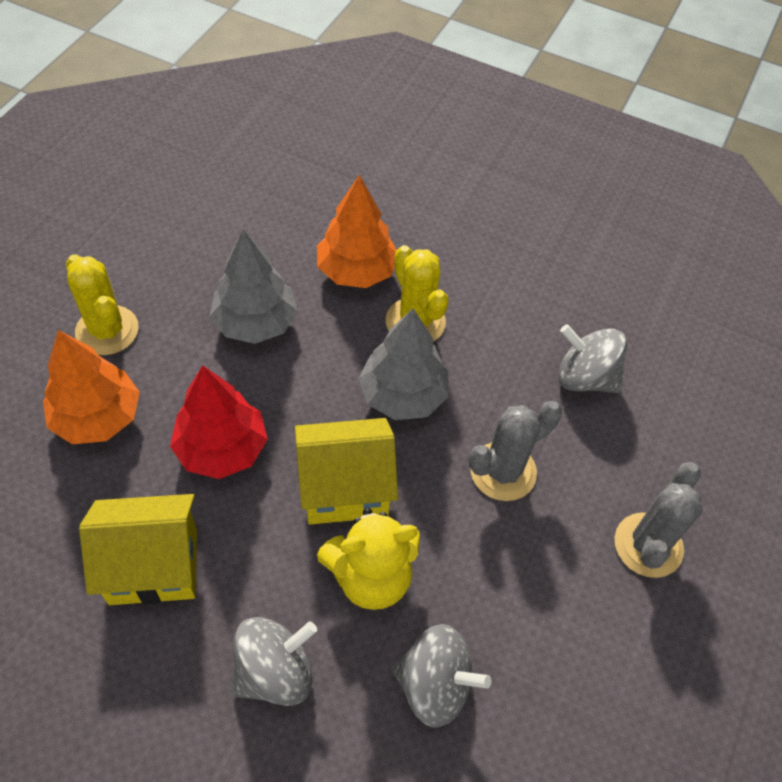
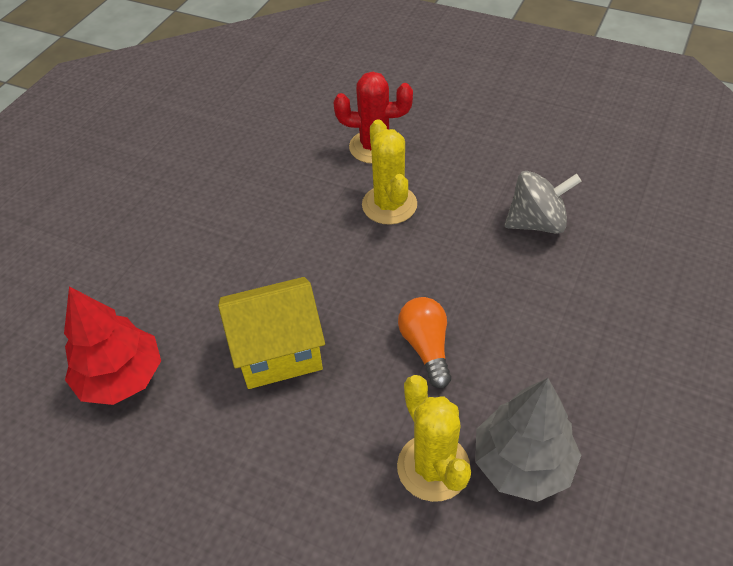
grey cactus: 2 -> 0
grey spinning top: 3 -> 1
grey tree: 2 -> 1
orange light bulb: 0 -> 1
orange tree: 2 -> 0
red cactus: 0 -> 1
yellow house: 2 -> 1
yellow teddy bear: 1 -> 0

